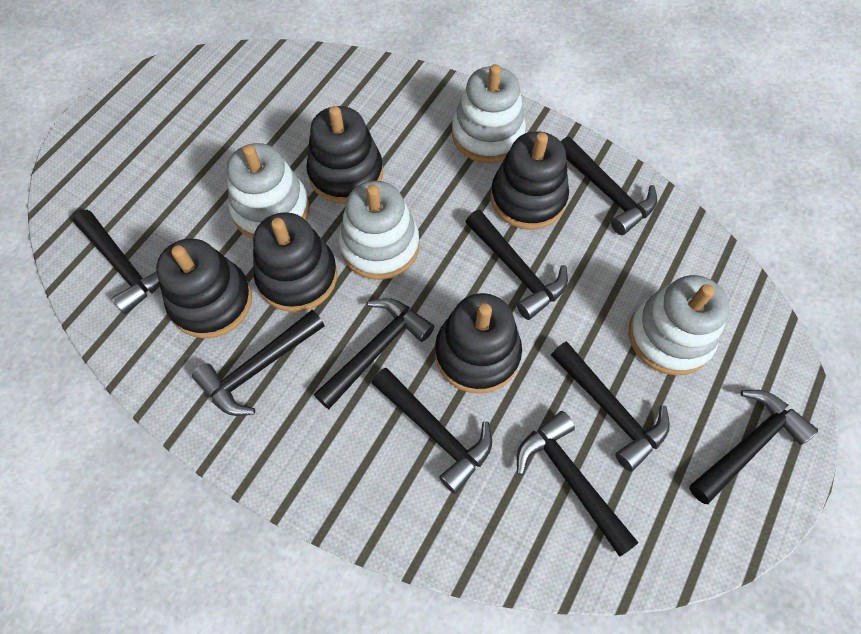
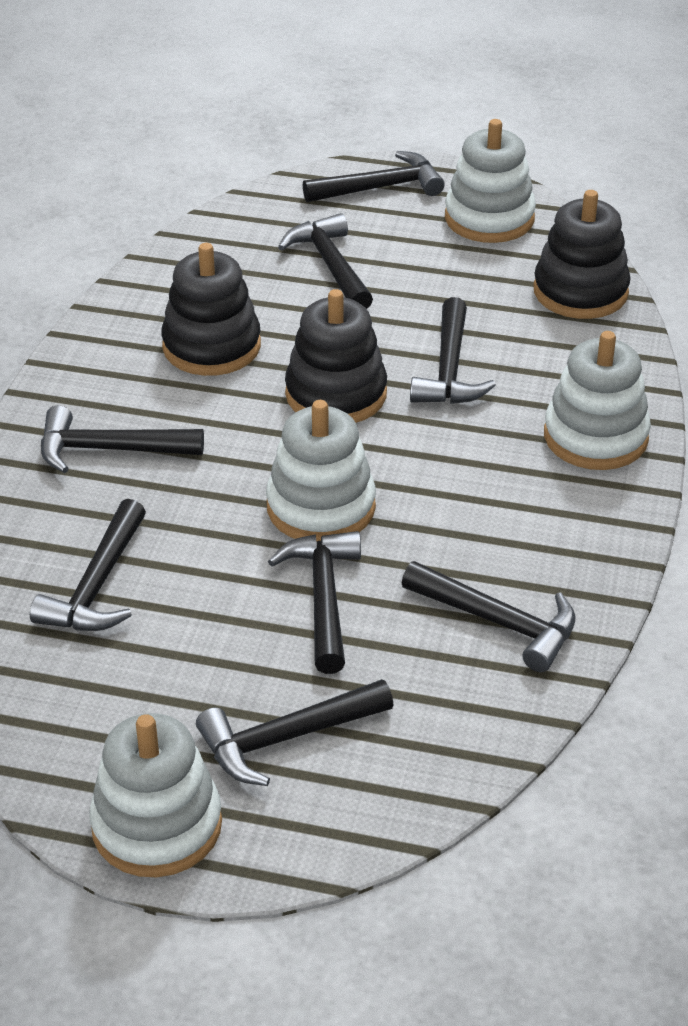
black hammer: 9 -> 8
black stacking toy: 5 -> 3

